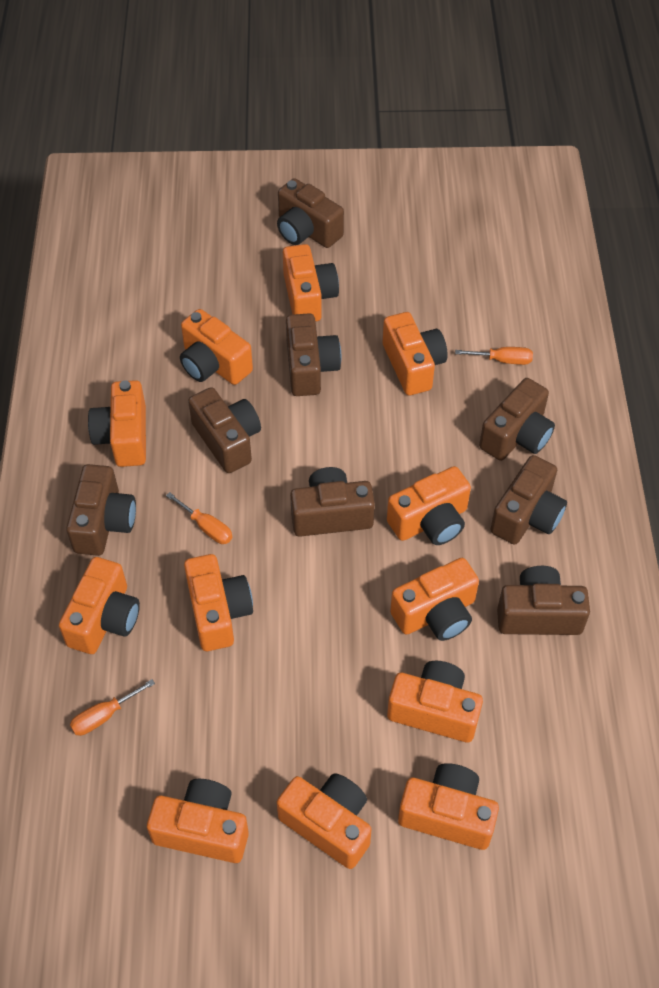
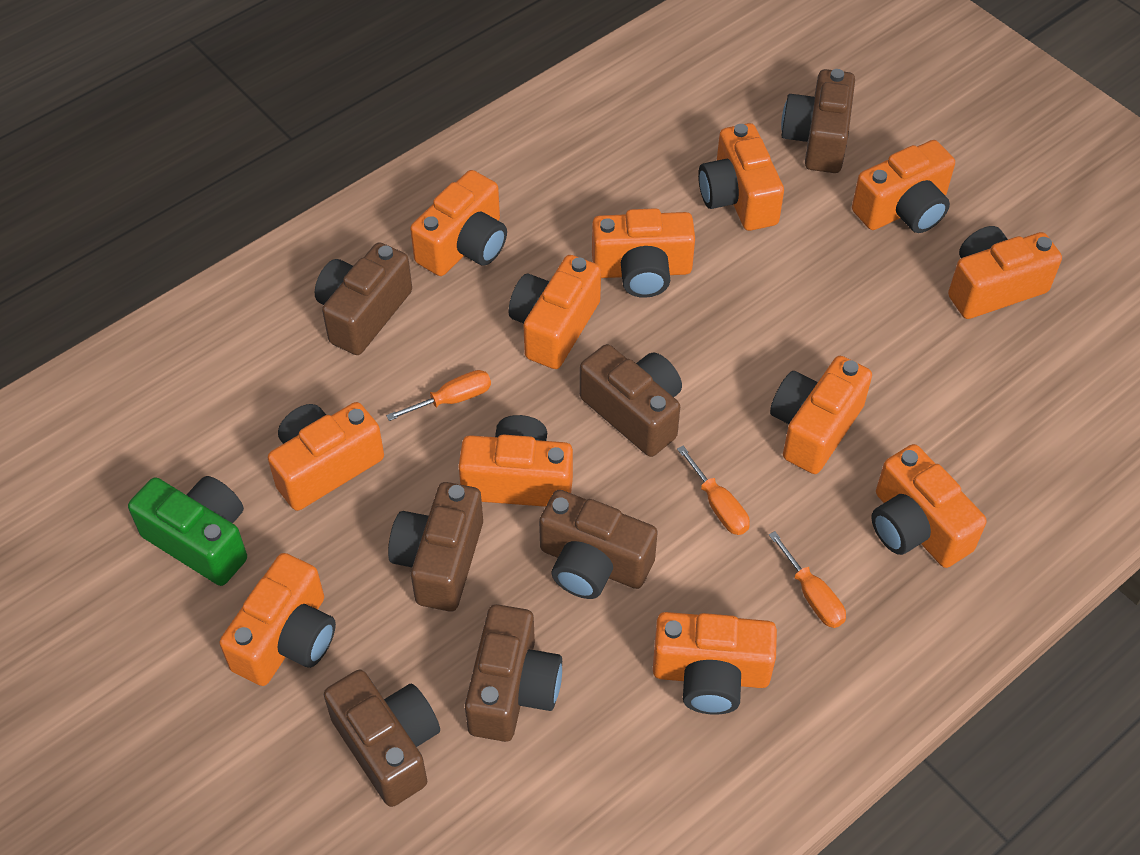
brown camera: 8 -> 7
green camera: 0 -> 1

